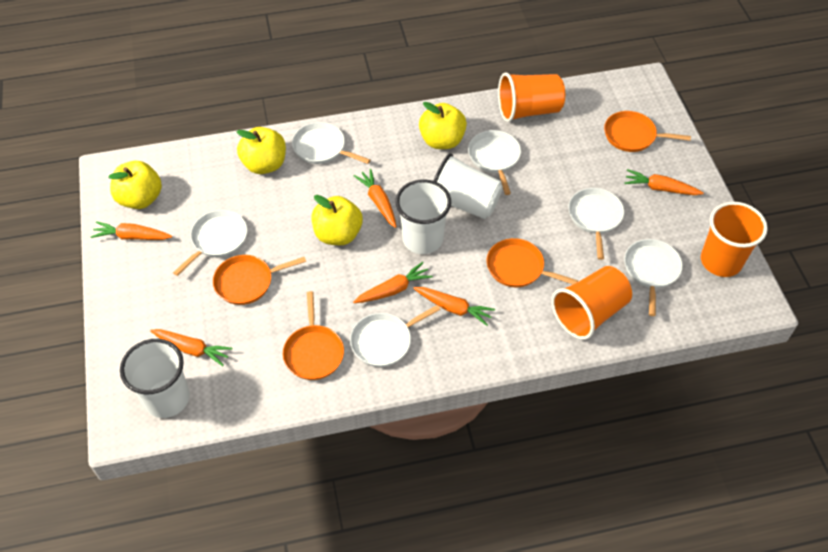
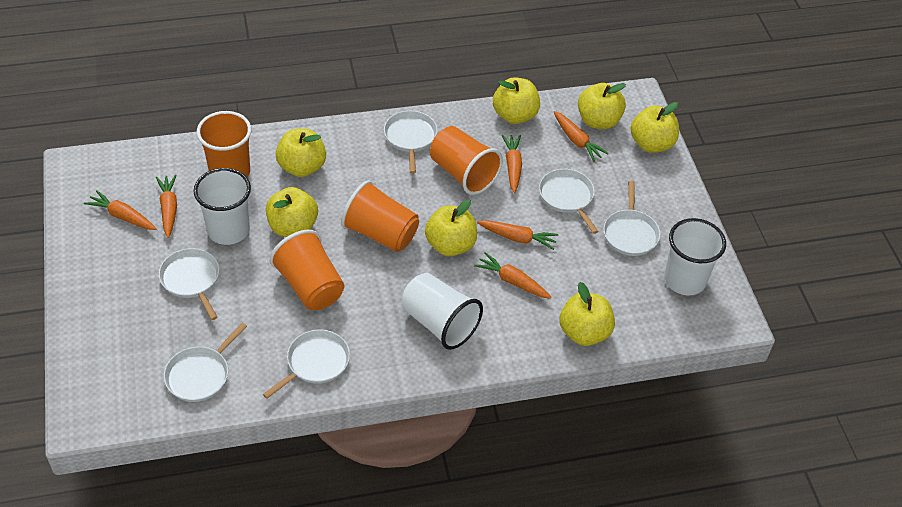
orange cup: 3 -> 4
orange pan: 4 -> 0
yellow apple: 4 -> 7

